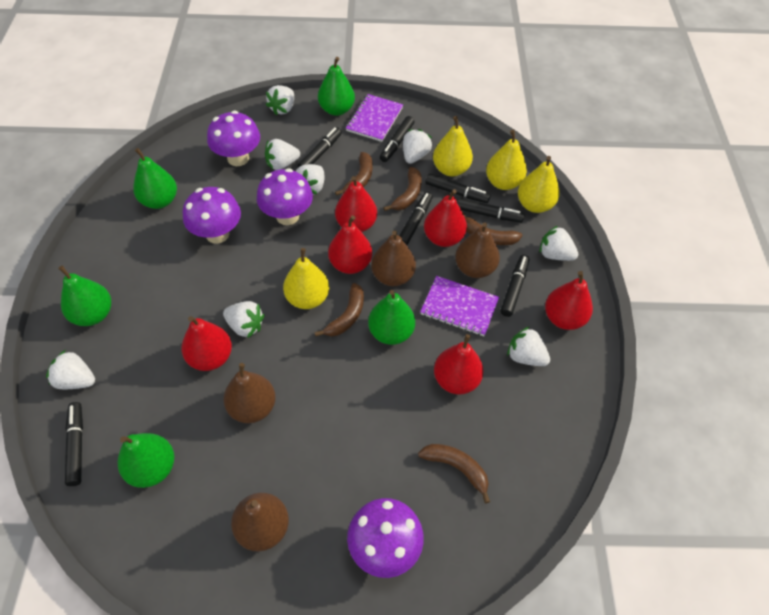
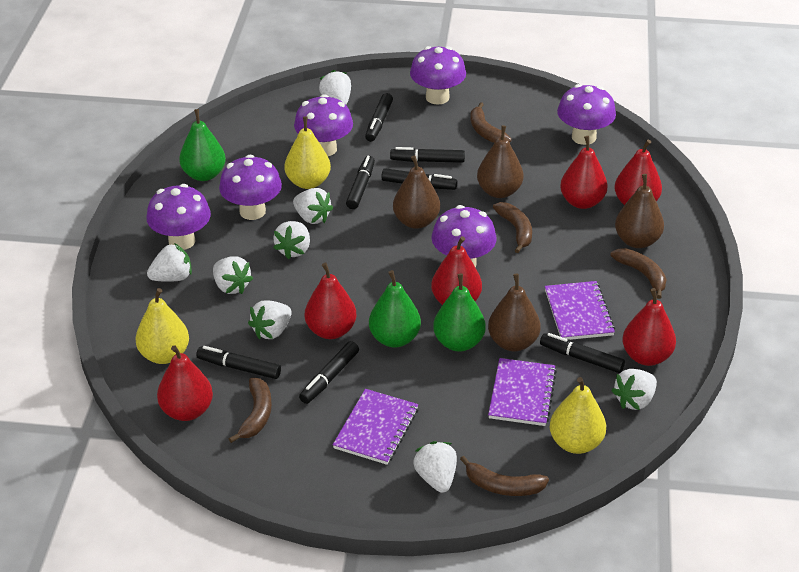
green pear: 5 -> 3
purple mushroom: 4 -> 6
purple notebook: 2 -> 3
yellow pear: 4 -> 3

